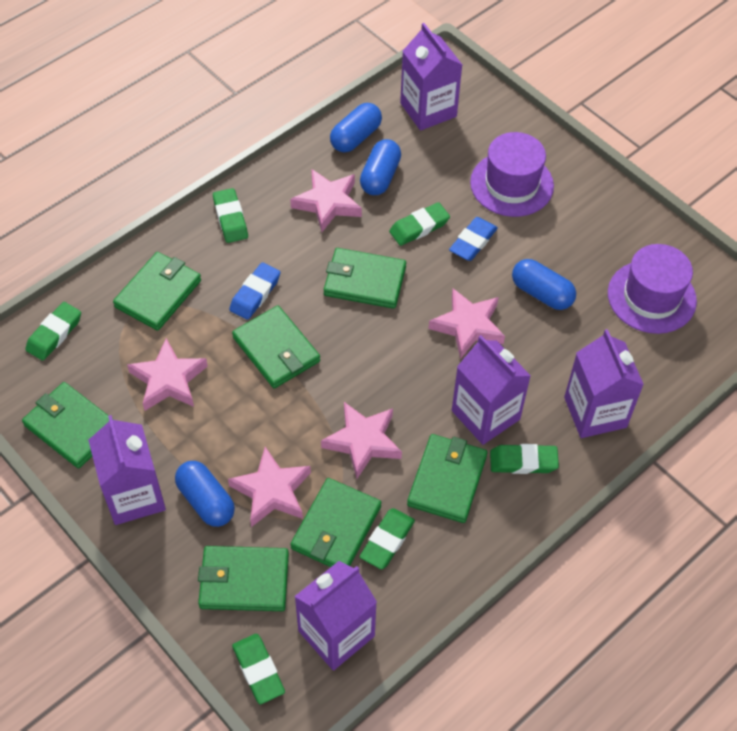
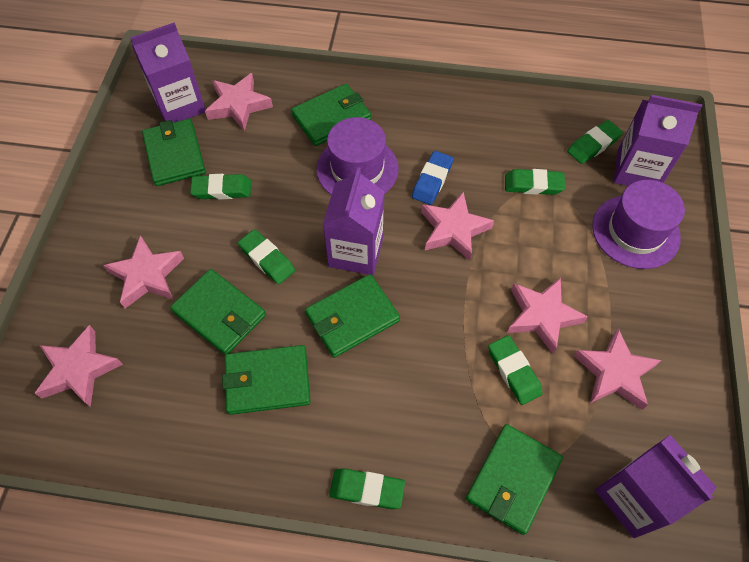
blue capsule: 4 -> 0
blue eraser: 2 -> 1
green wallet: 7 -> 6
pink star: 5 -> 6
purple carton: 5 -> 4

